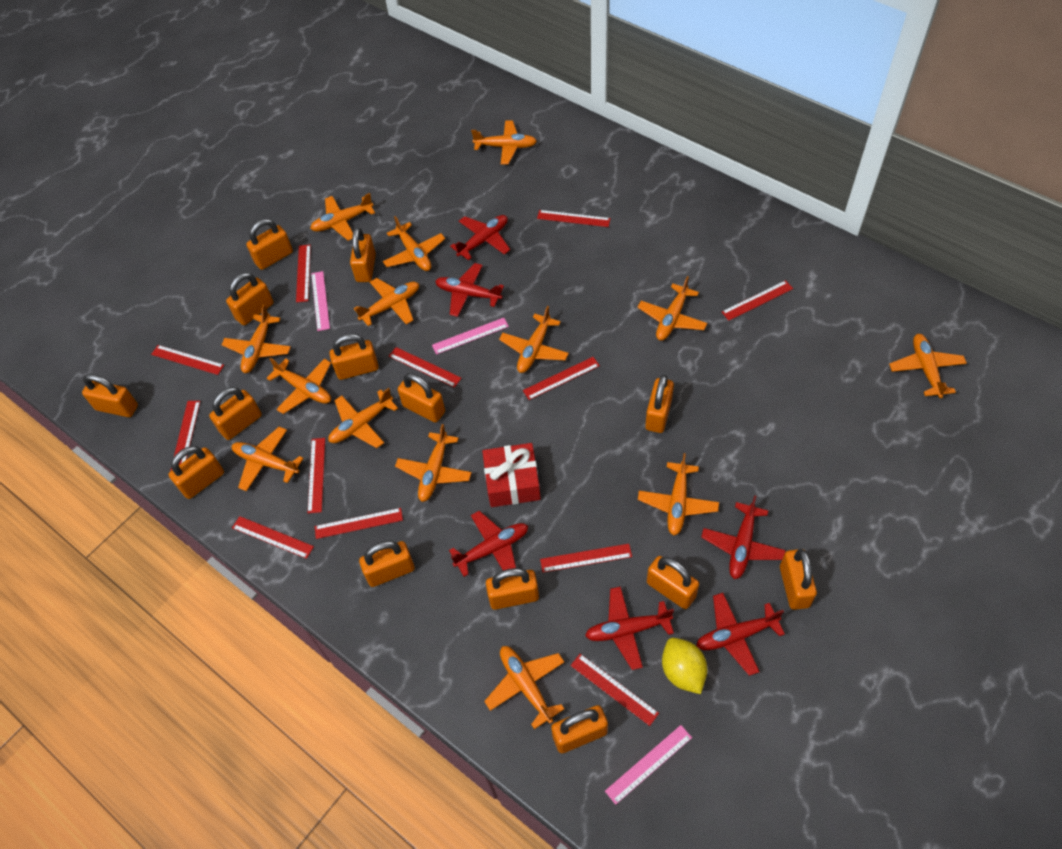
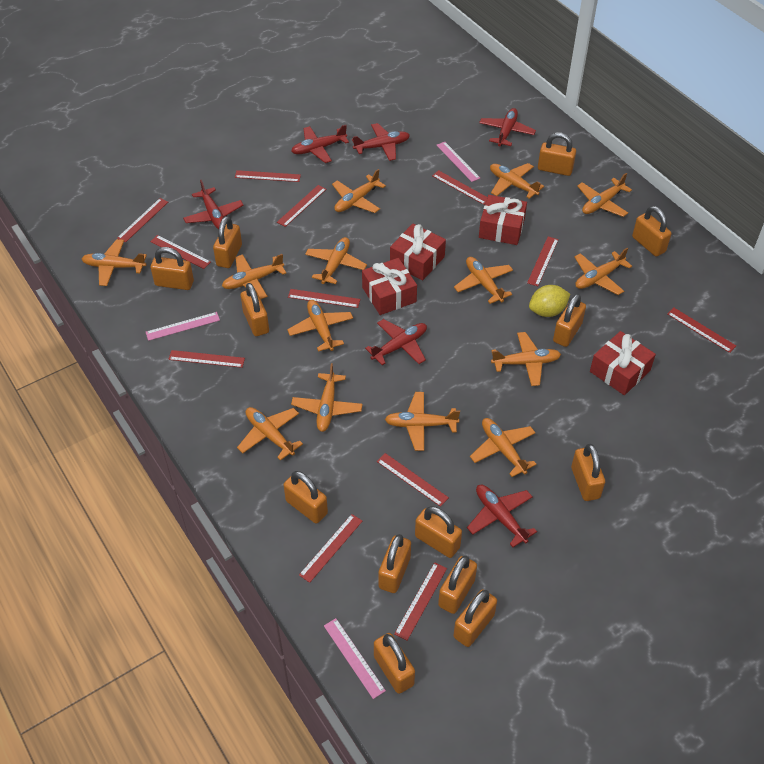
orange padlock: 14 -> 13
red gift: 1 -> 4

